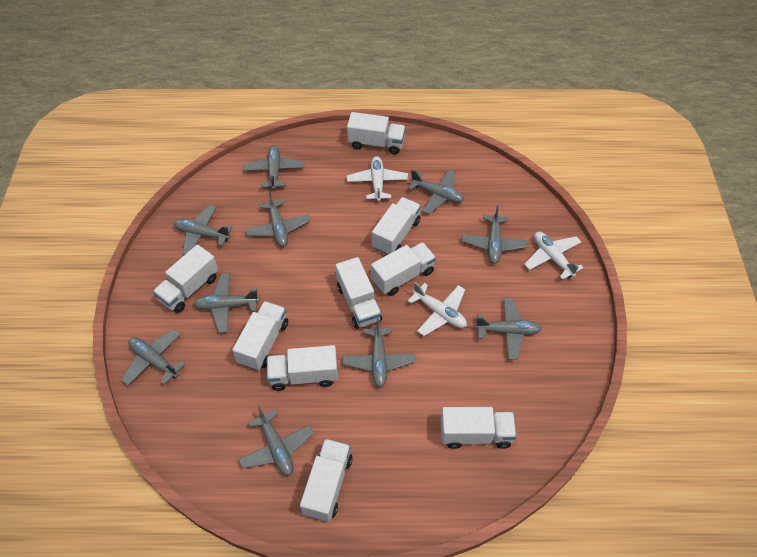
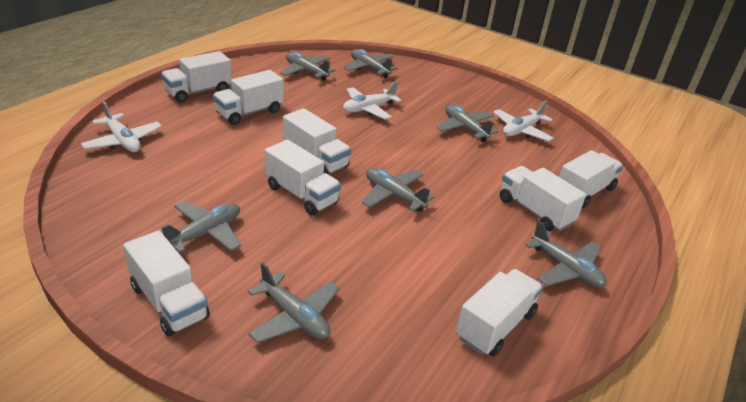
grey plane: 10 -> 7
white truck: 9 -> 8

